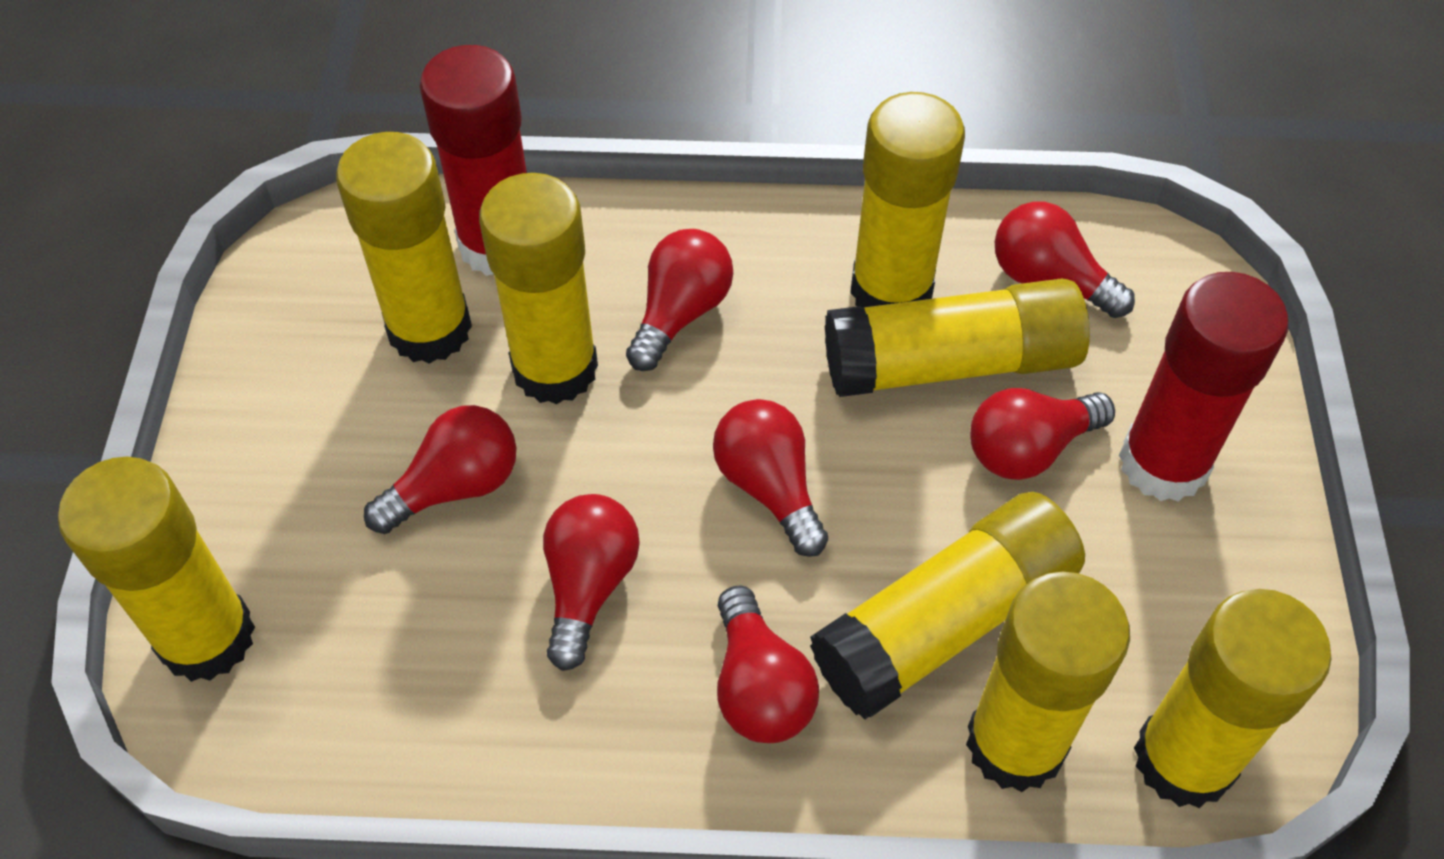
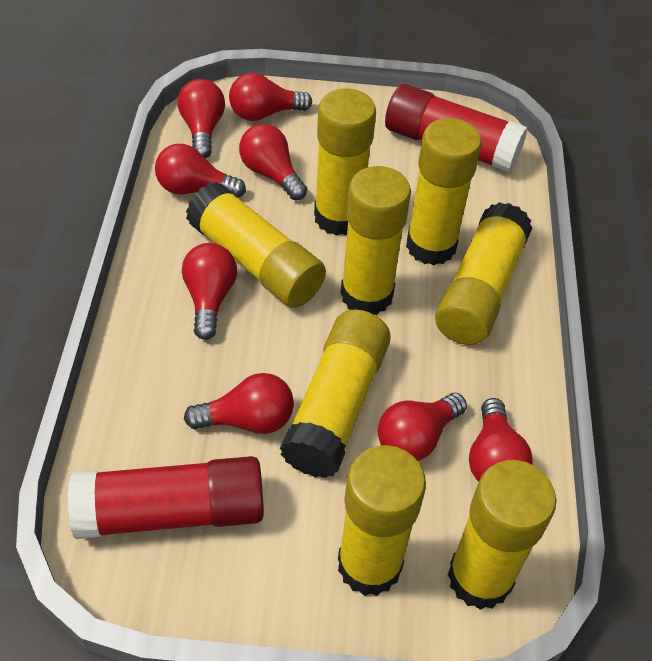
red light bulb: 7 -> 8

